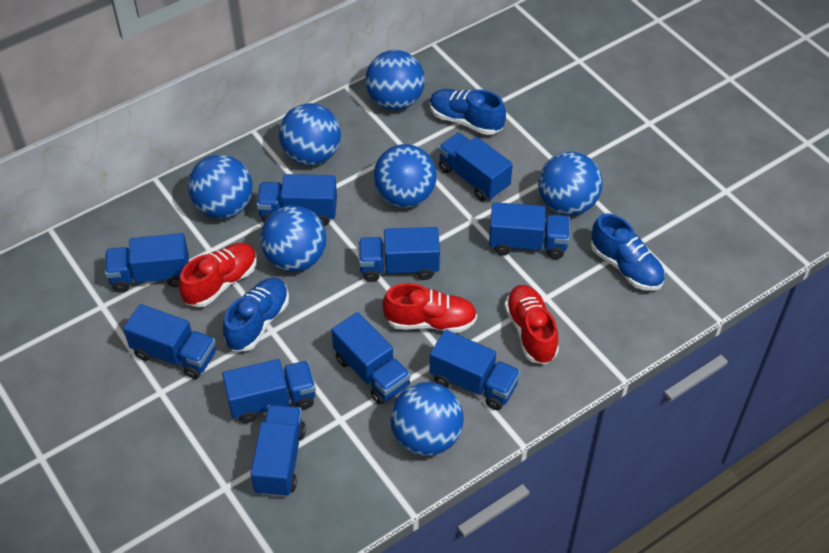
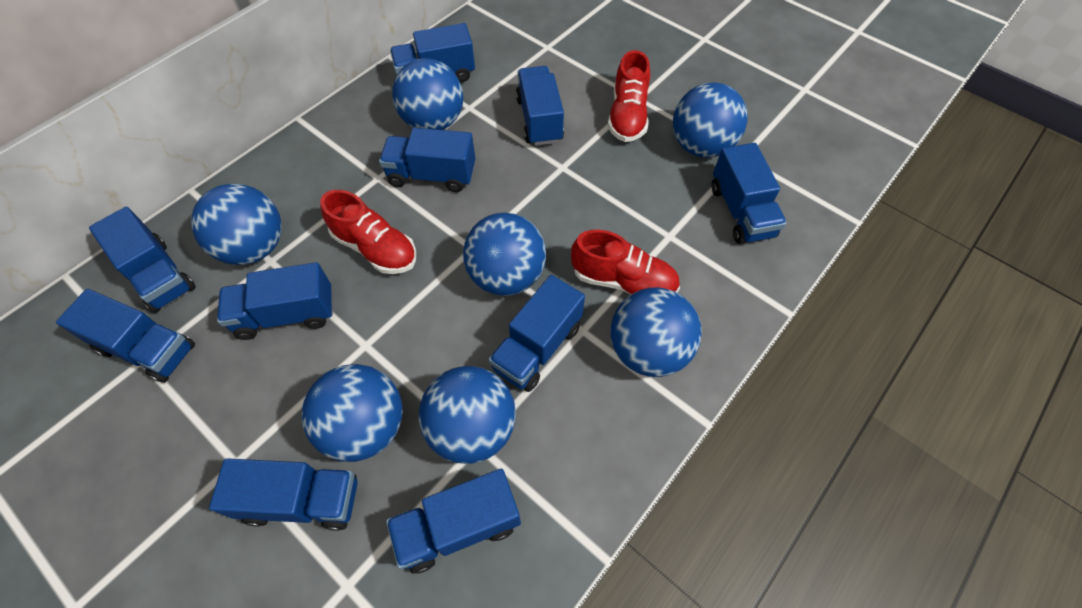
blue shoe: 3 -> 0

